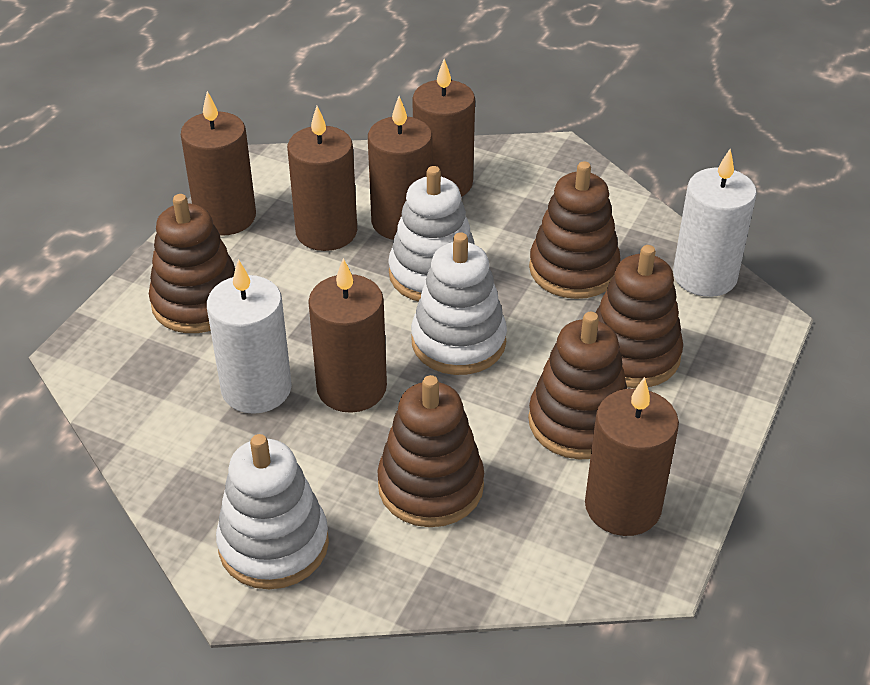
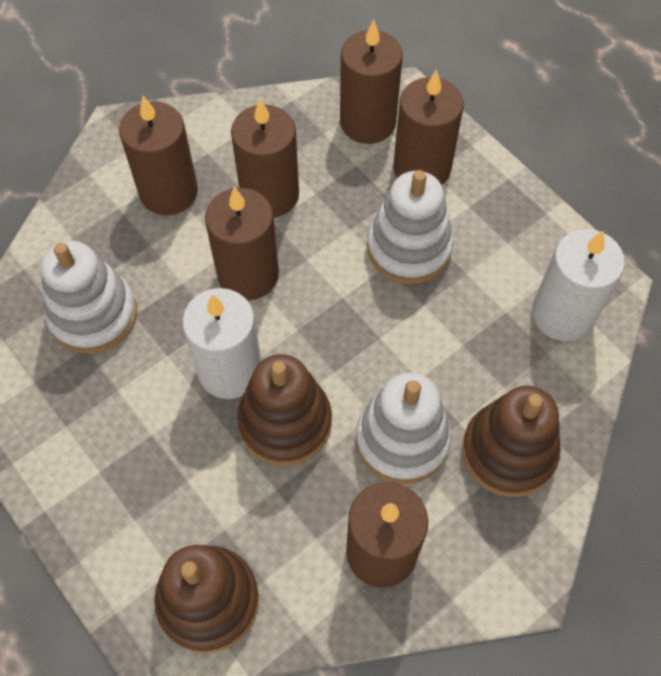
brown stacking toy: 5 -> 3

